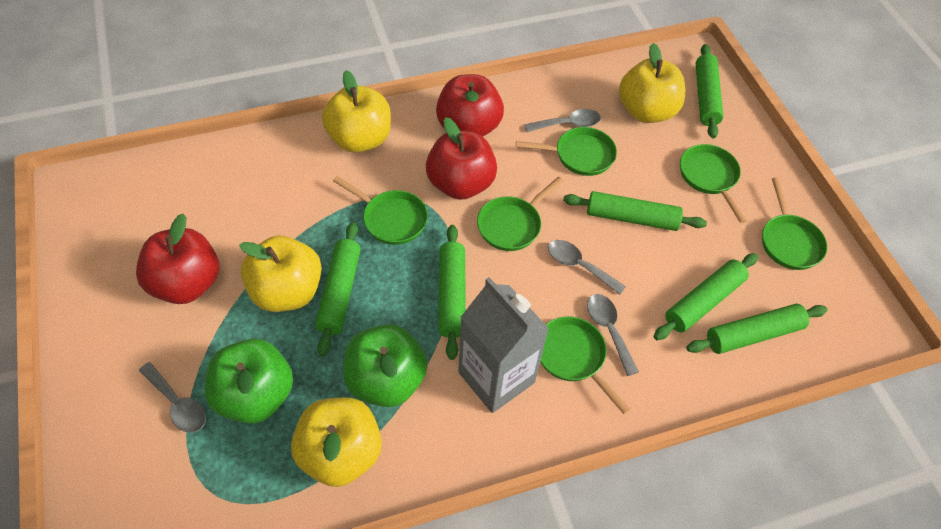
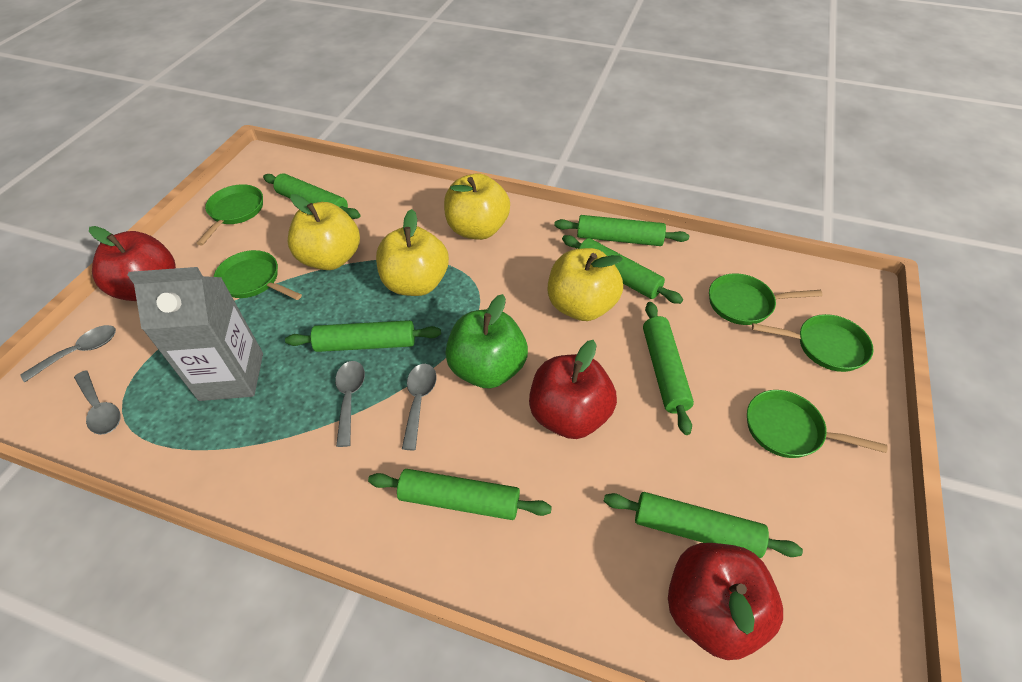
green apple: 2 -> 1
green pan: 6 -> 5
green rolling pin: 6 -> 7

